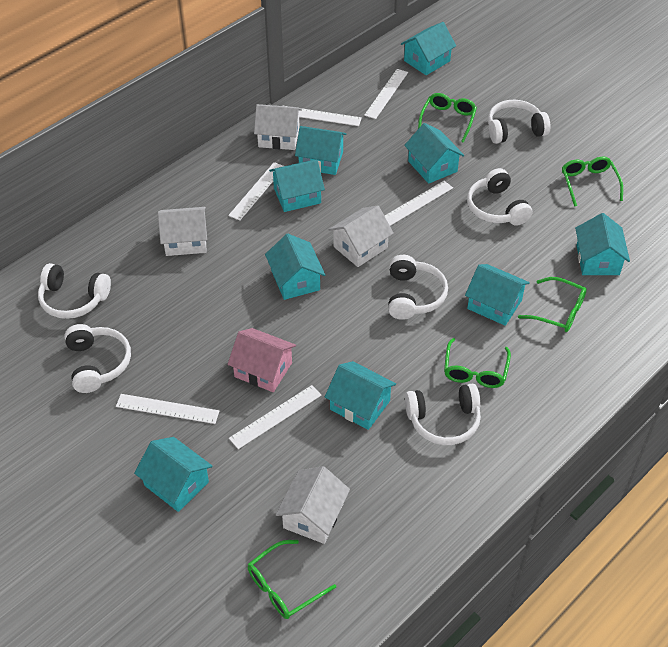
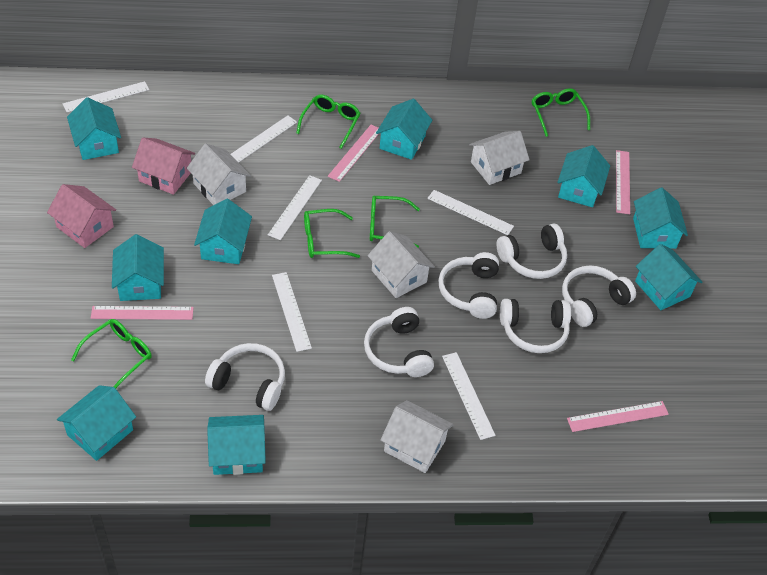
pink house: 1 -> 2
pink ruler: 0 -> 4

